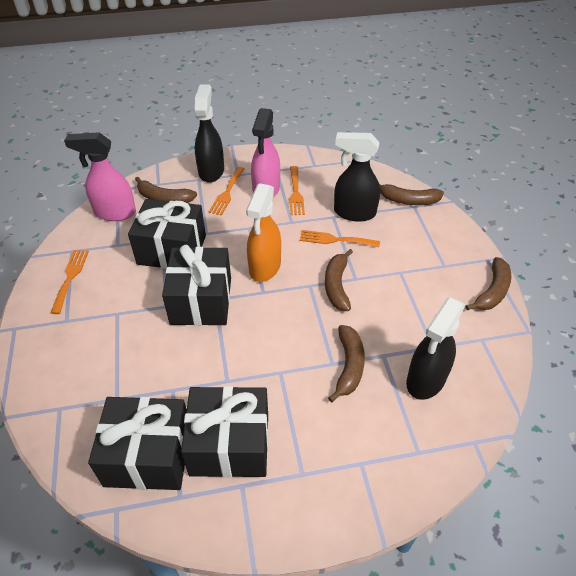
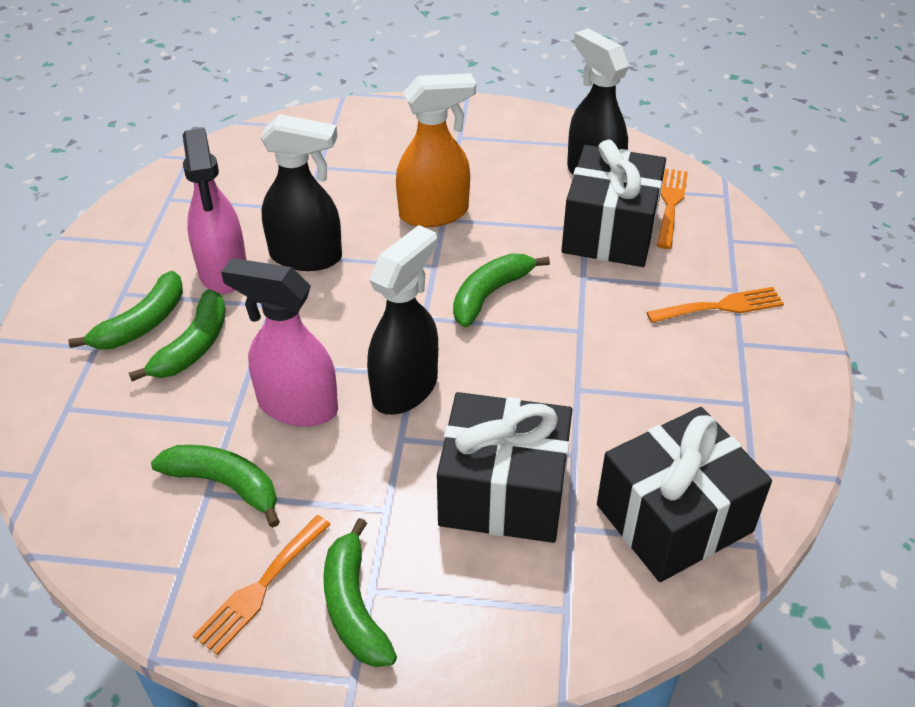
black gift: 4 -> 3
brown banana: 5 -> 0
green banana: 0 -> 5
orange fork: 4 -> 3

